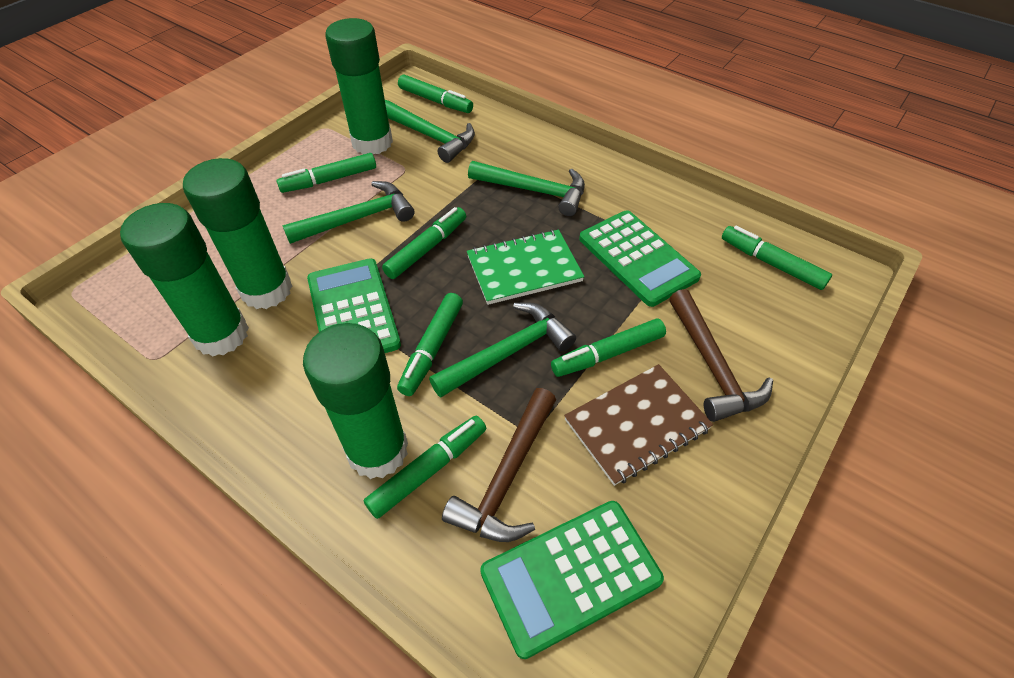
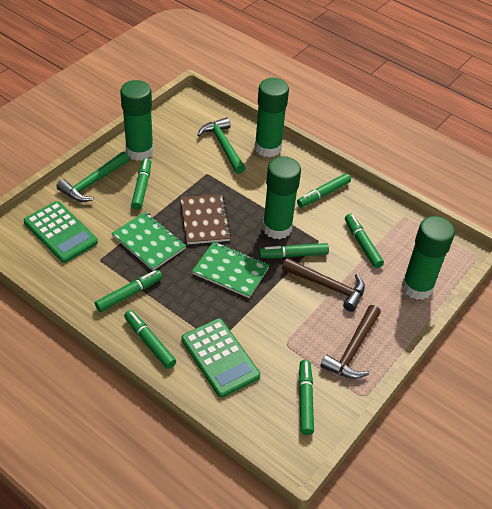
green calculator: 3 -> 2
green hammer: 4 -> 2
green notebook: 1 -> 2

